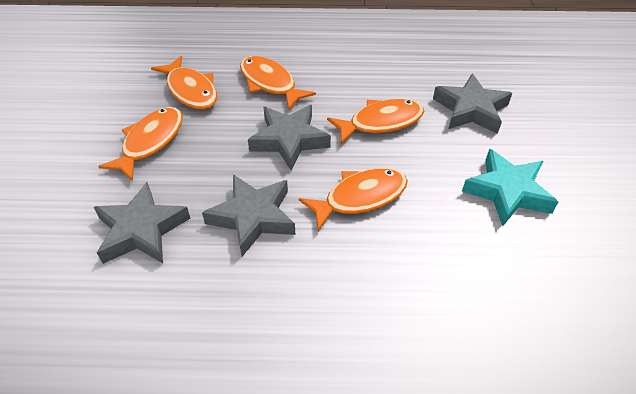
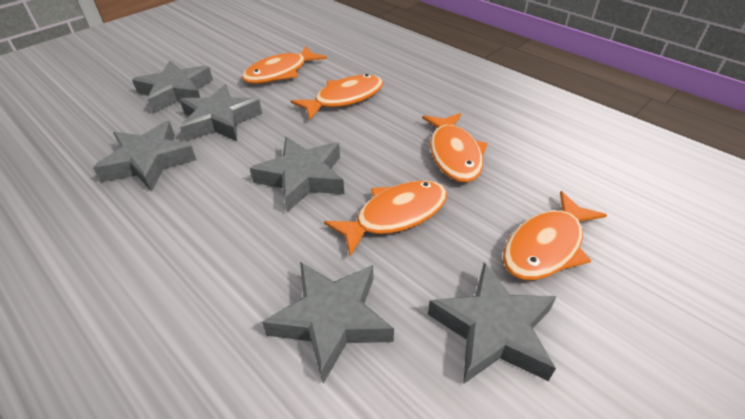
grey star: 4 -> 6
turquoise star: 1 -> 0

